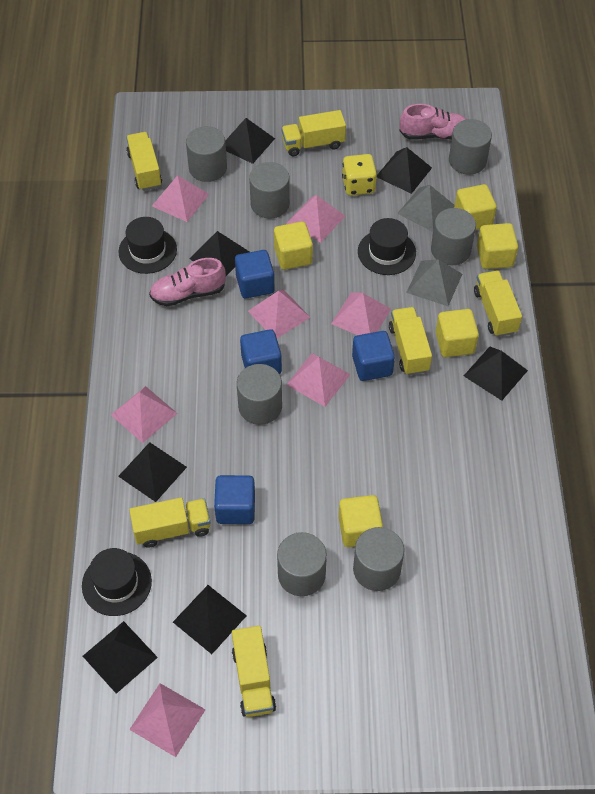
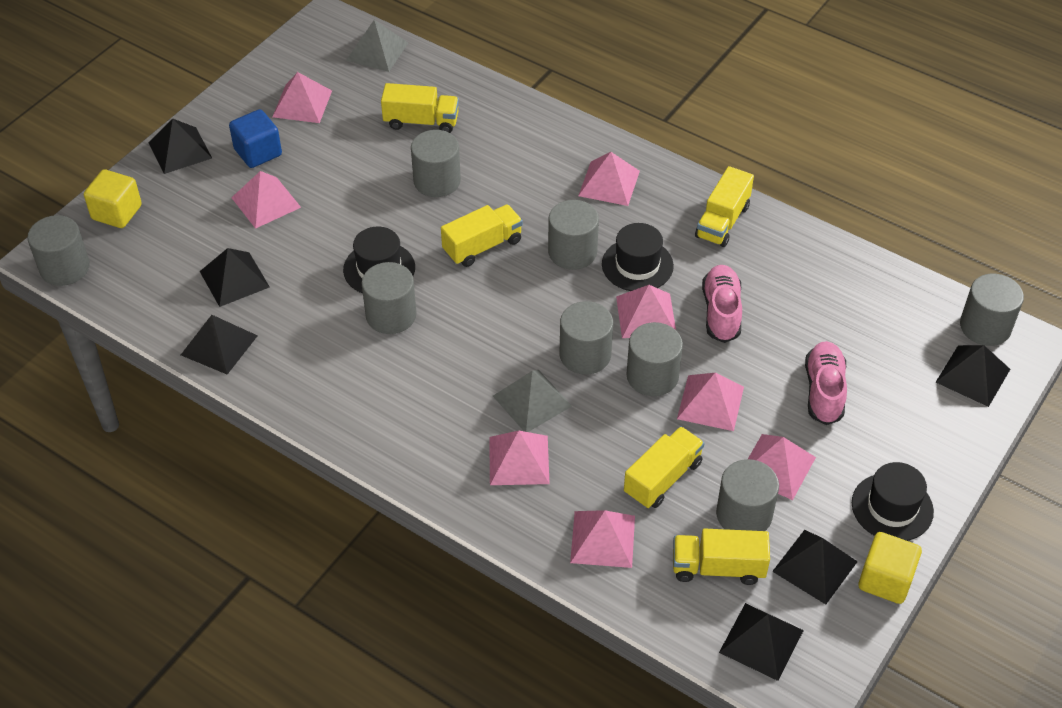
black pyramid: 7 -> 6
blue cube: 4 -> 1
grey cylinder: 7 -> 8
pink pyramid: 7 -> 8
yellow cube: 5 -> 2
yellow dice: 1 -> 0
yellow truck: 6 -> 5

